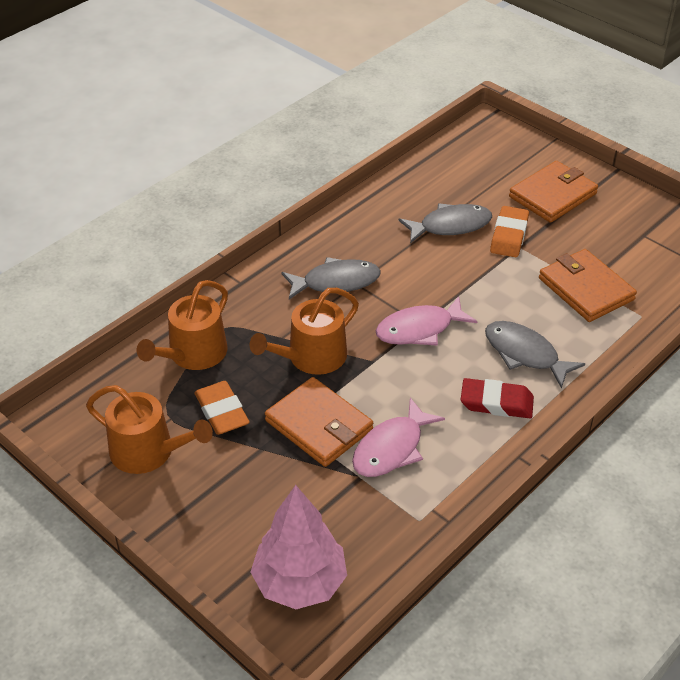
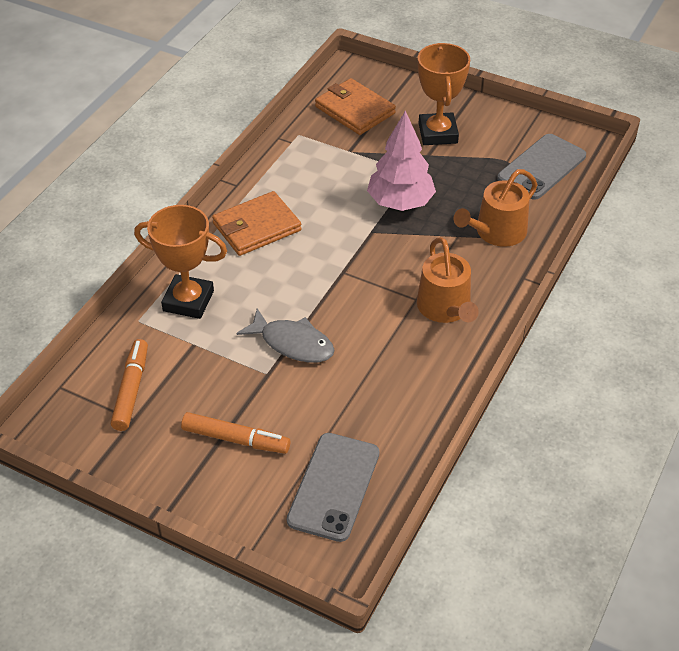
grey fish: 3 -> 1
grey phone: 0 -> 2
orange eraser: 2 -> 0
orange marker: 0 -> 2
orange trophy: 0 -> 2
orange wallet: 3 -> 2
orange watering can: 3 -> 2
pink fish: 2 -> 0
red eraser: 1 -> 0

